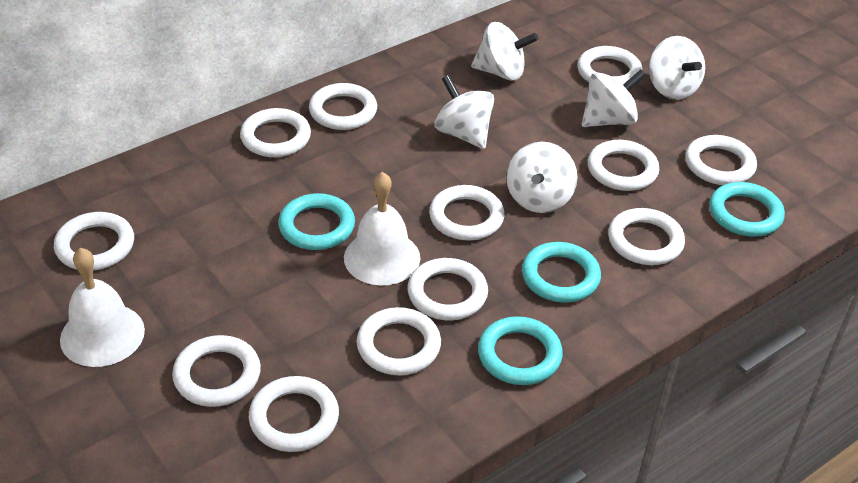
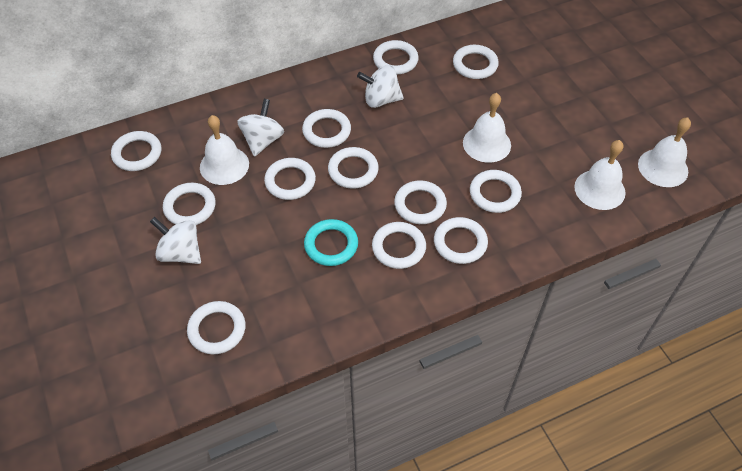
turquoise ring: 4 -> 1
white bell: 2 -> 4
white spinning top: 5 -> 3

